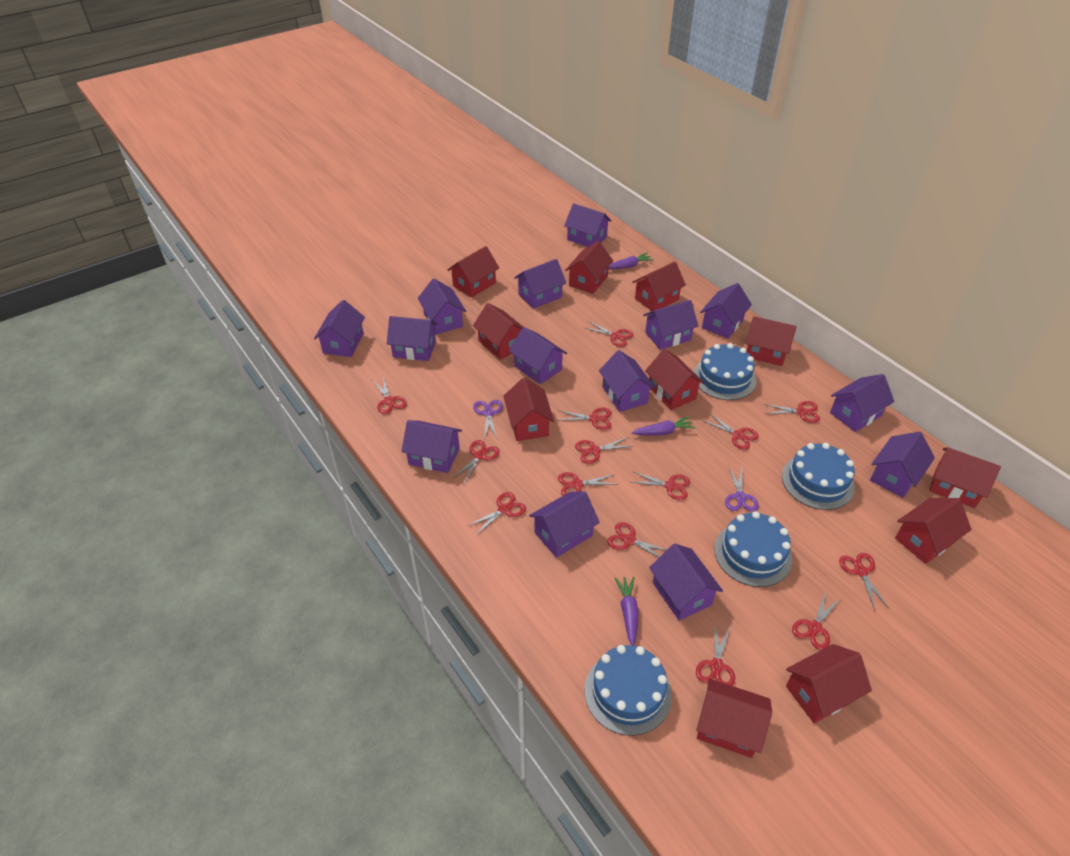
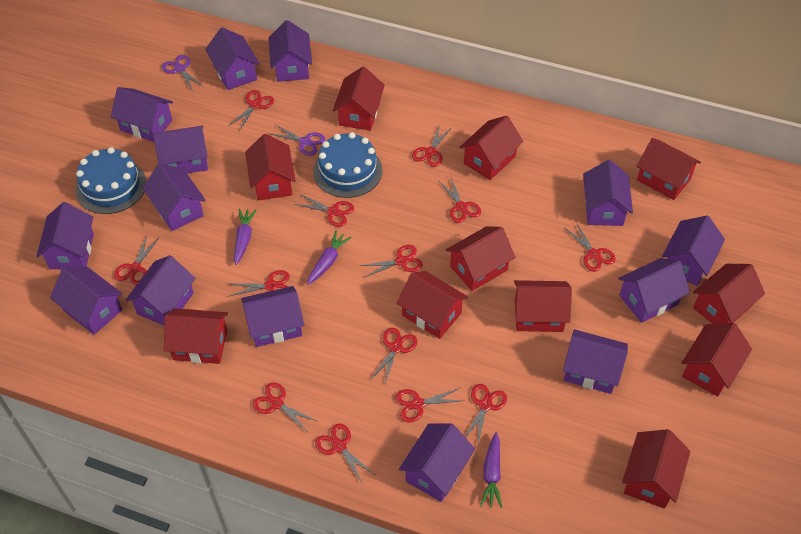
blue cake: 4 -> 2
red scissors: 14 -> 13

